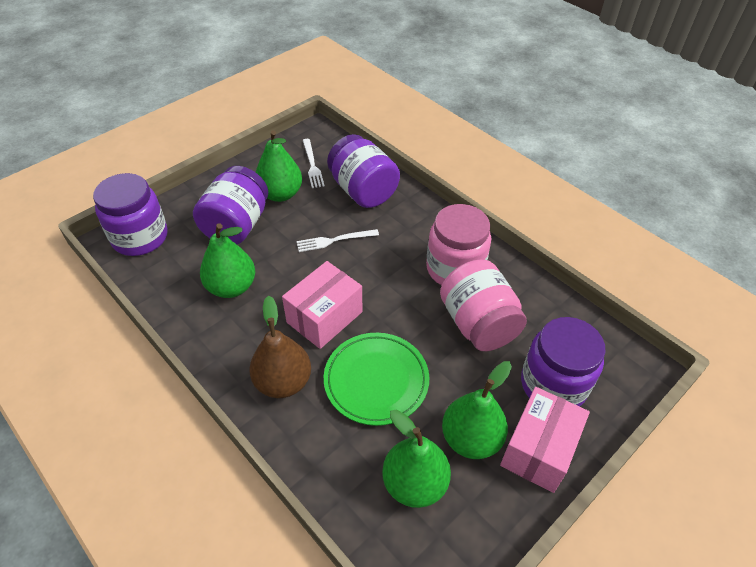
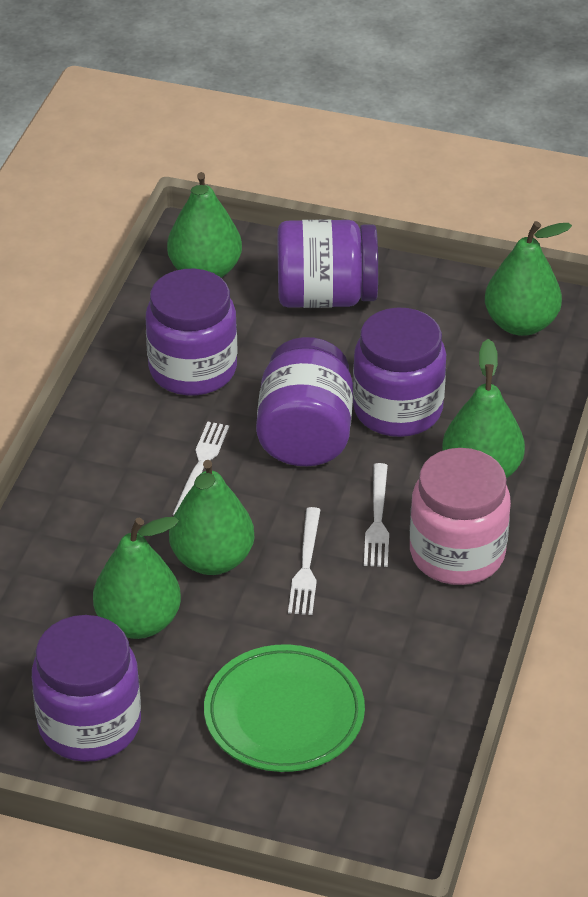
brown pear: 1 -> 0
green pear: 4 -> 5
pink box: 2 -> 0
pink jar: 2 -> 1
purple jar: 4 -> 5
white fork: 2 -> 3

